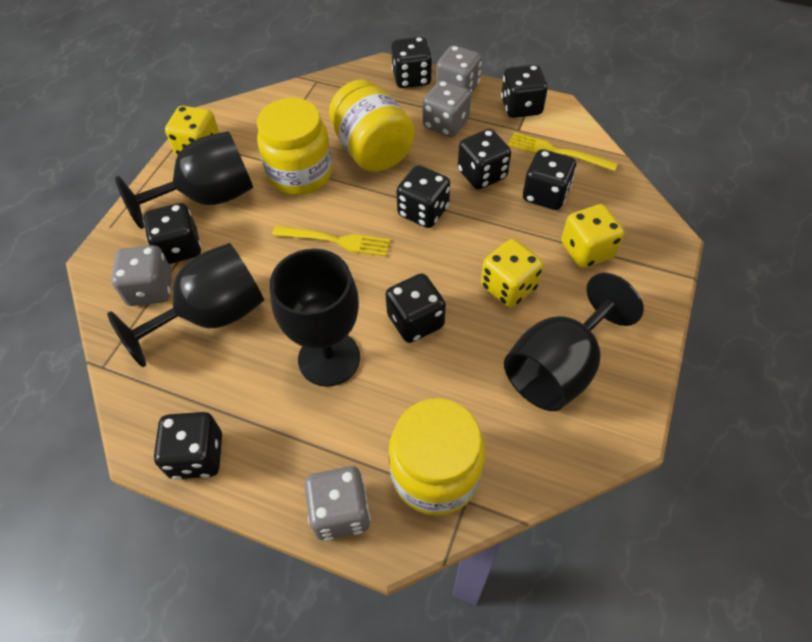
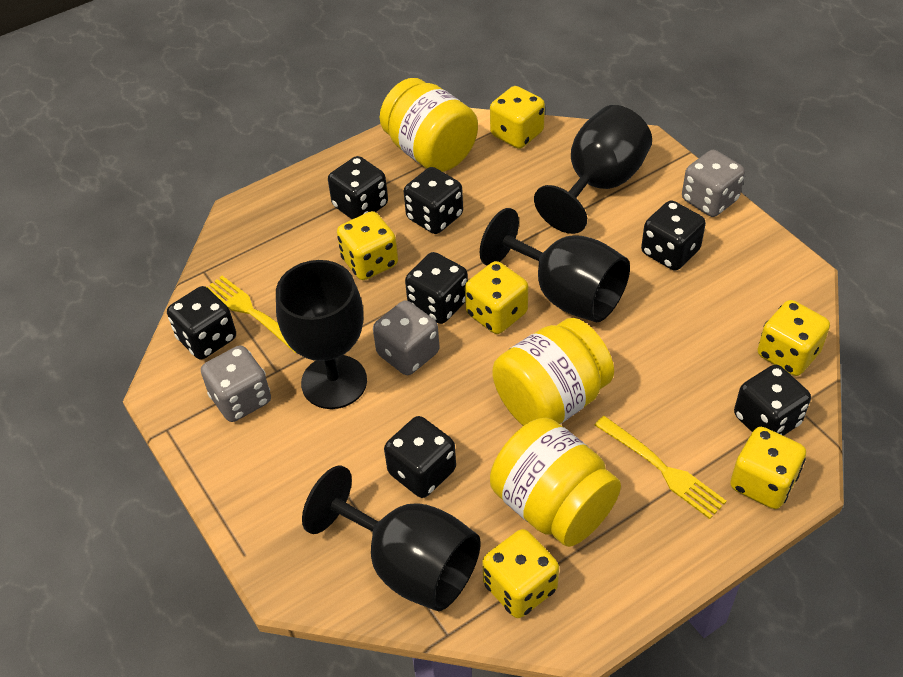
black dice: 8 -> 7
grey dice: 4 -> 3
yellow dice: 3 -> 6

